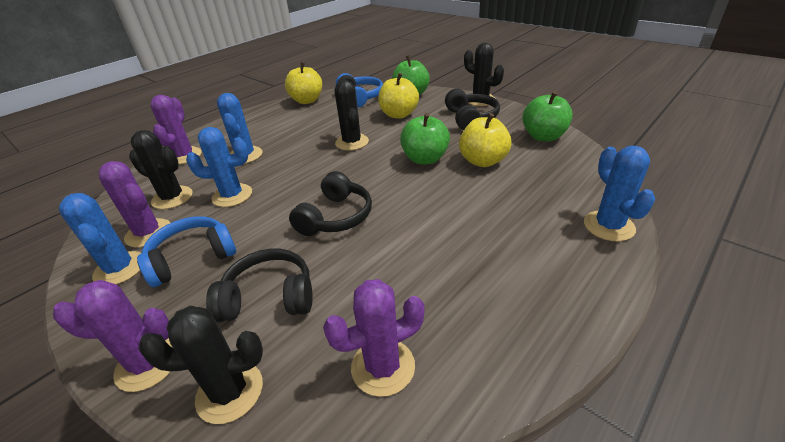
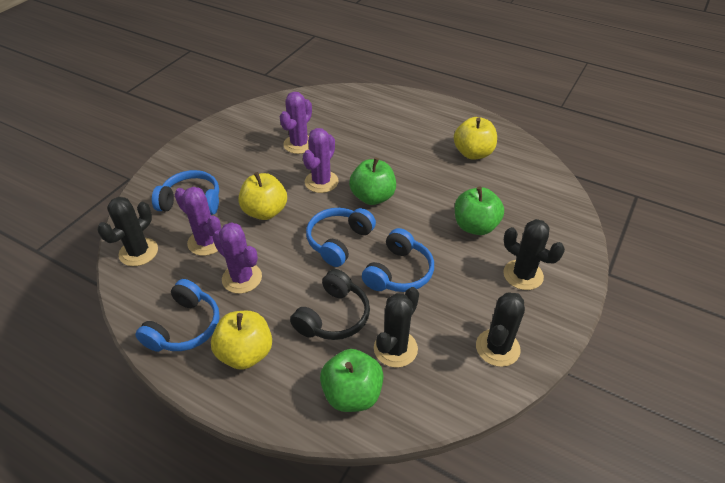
black headphones: 3 -> 1
blue cactus: 4 -> 0
blue headphones: 2 -> 4

